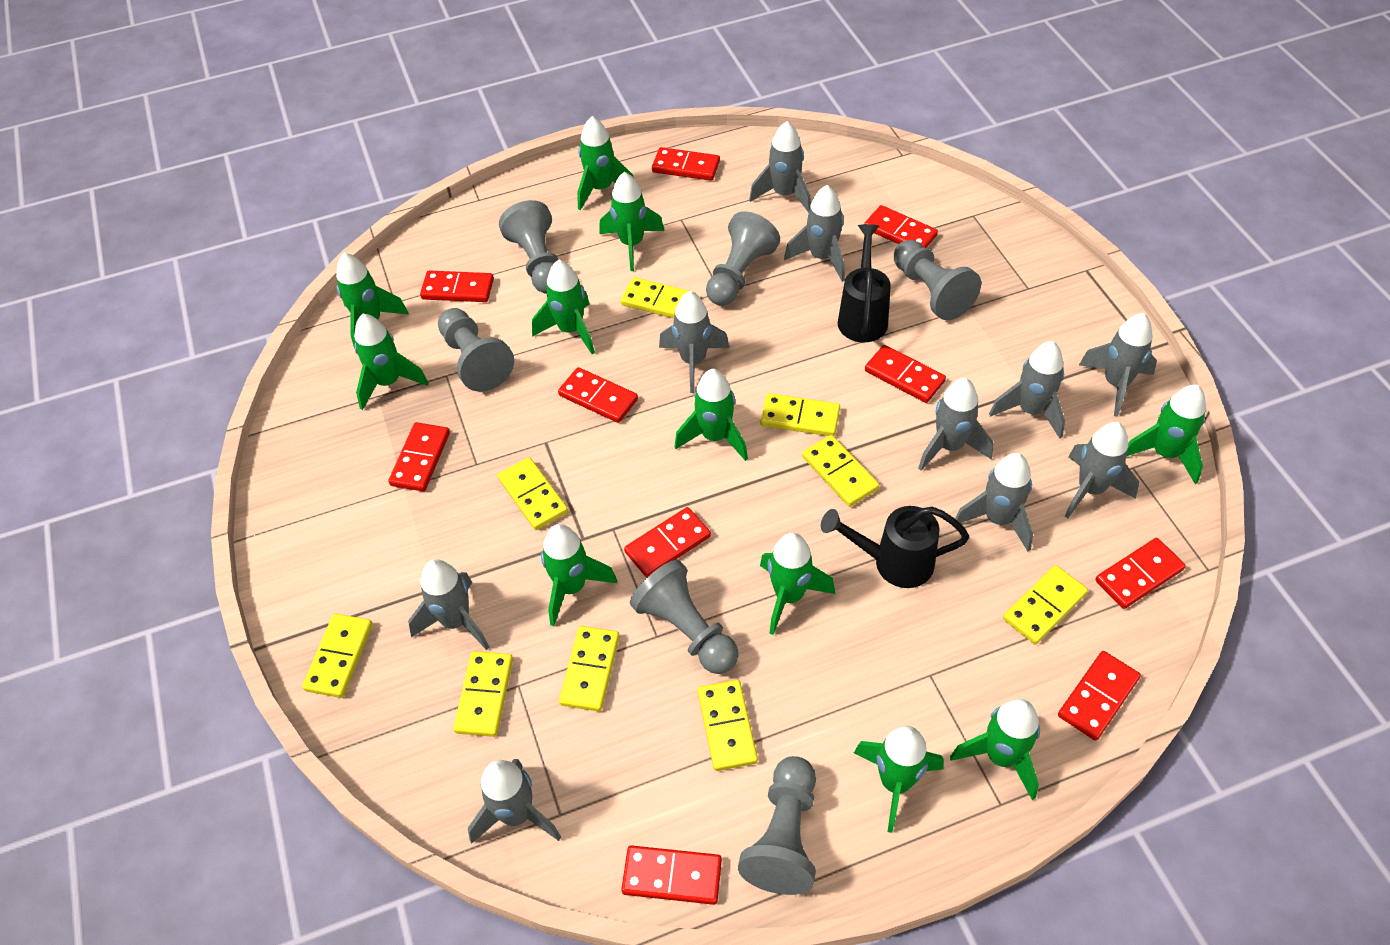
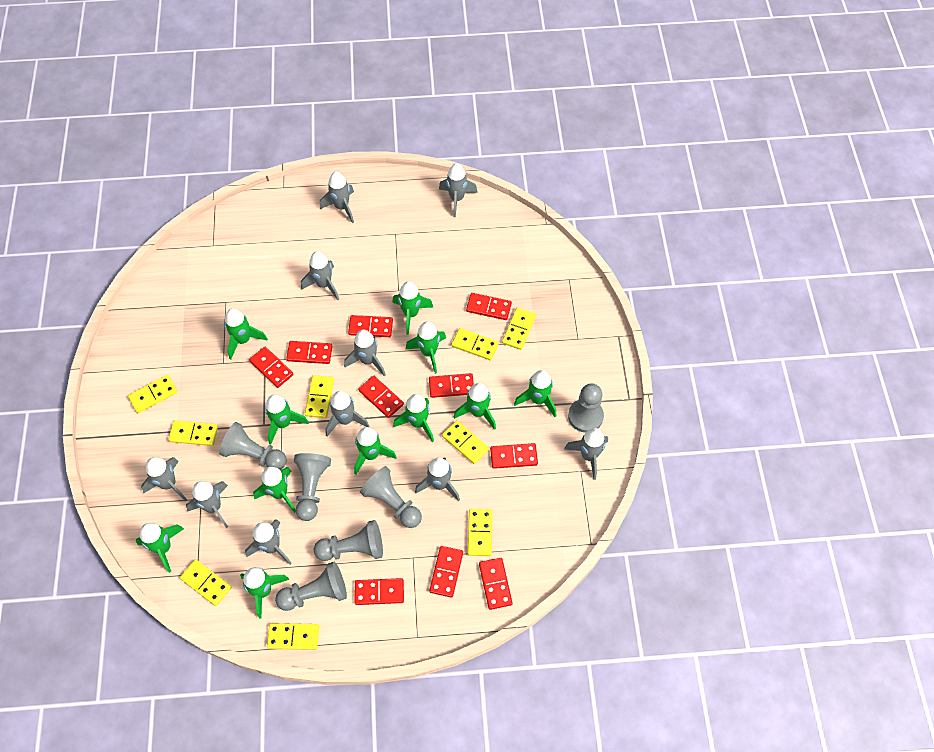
black watering can: 2 -> 0

